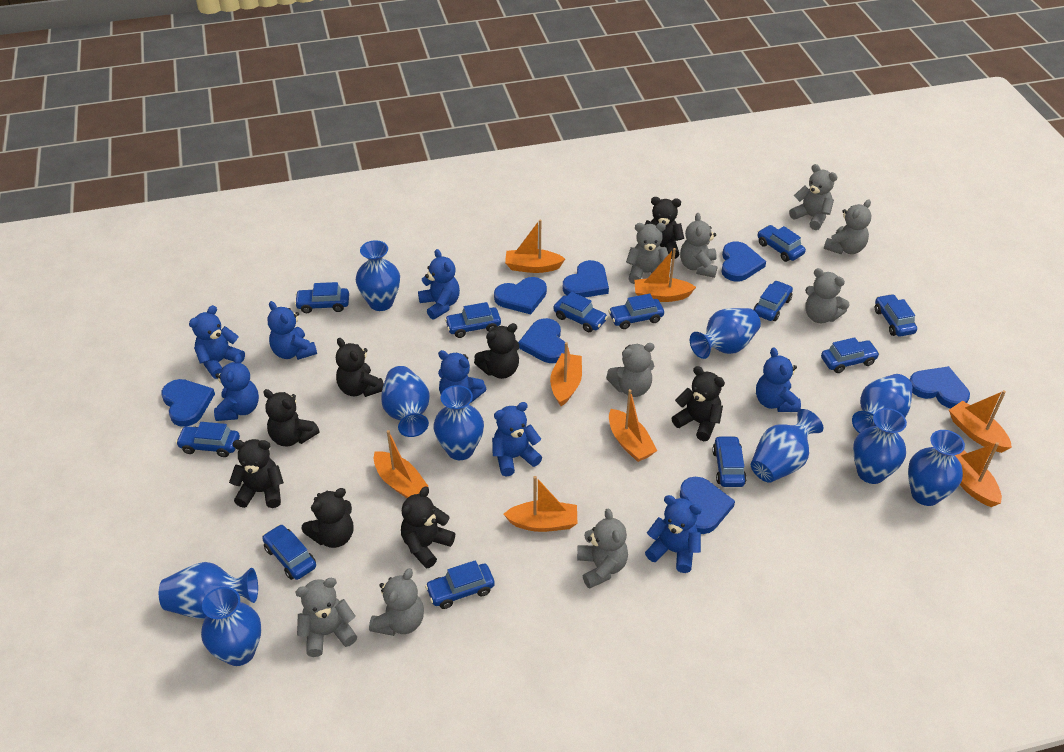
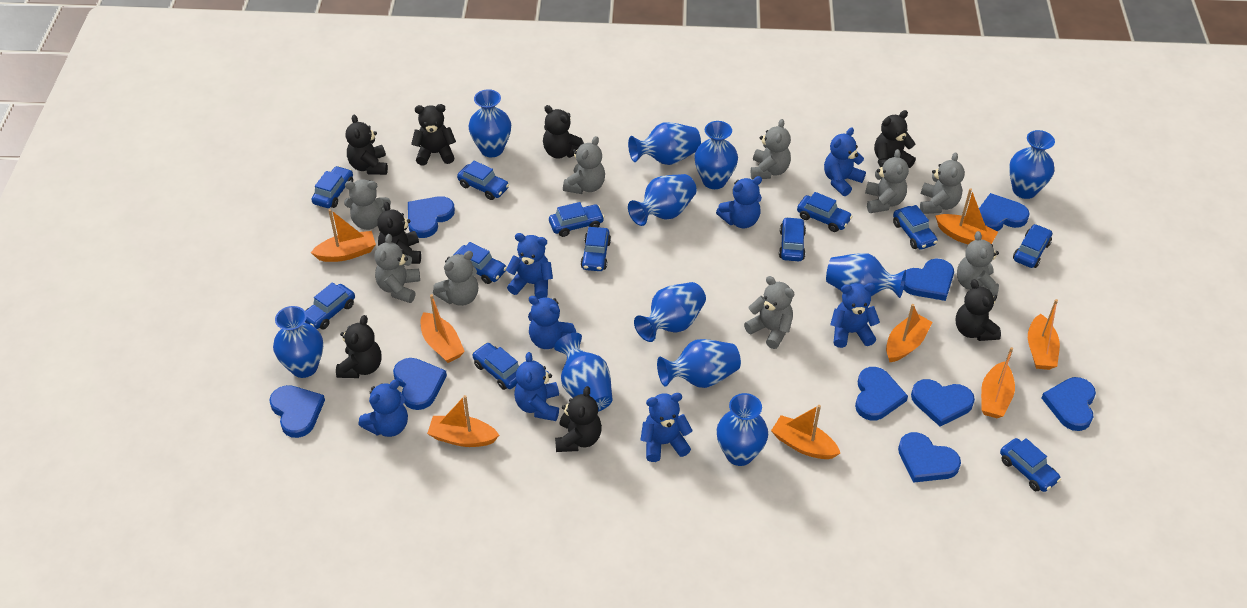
blue heart: 7 -> 9
blue vase: 10 -> 11

